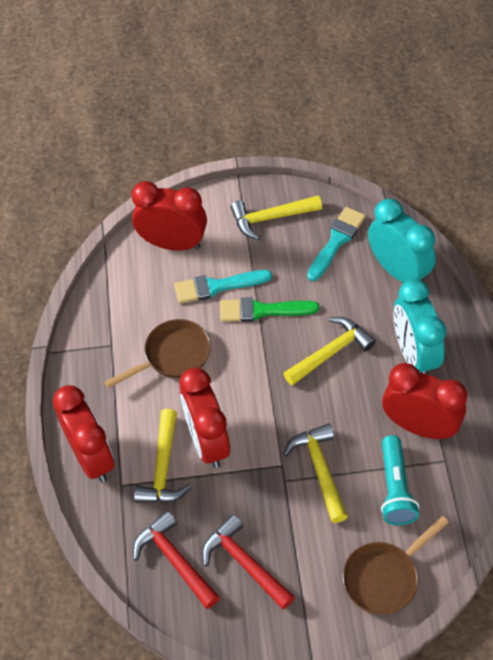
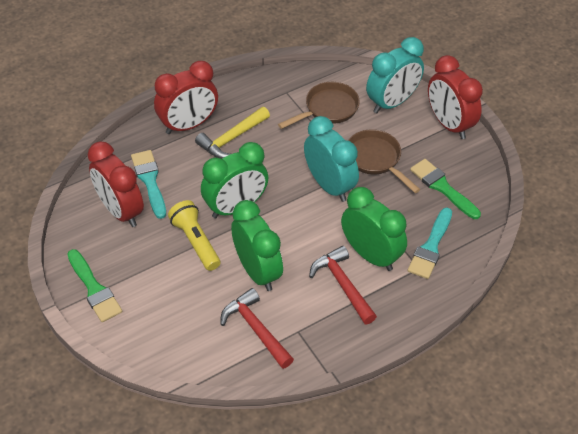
green brush: 1 -> 2
green clock: 0 -> 3
red clock: 4 -> 3
turquoise flashlight: 1 -> 0
yellow flashlight: 0 -> 1
yellow hammer: 4 -> 1

